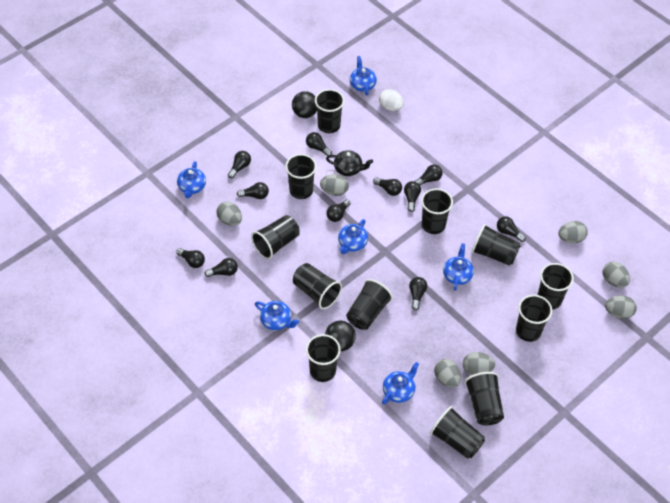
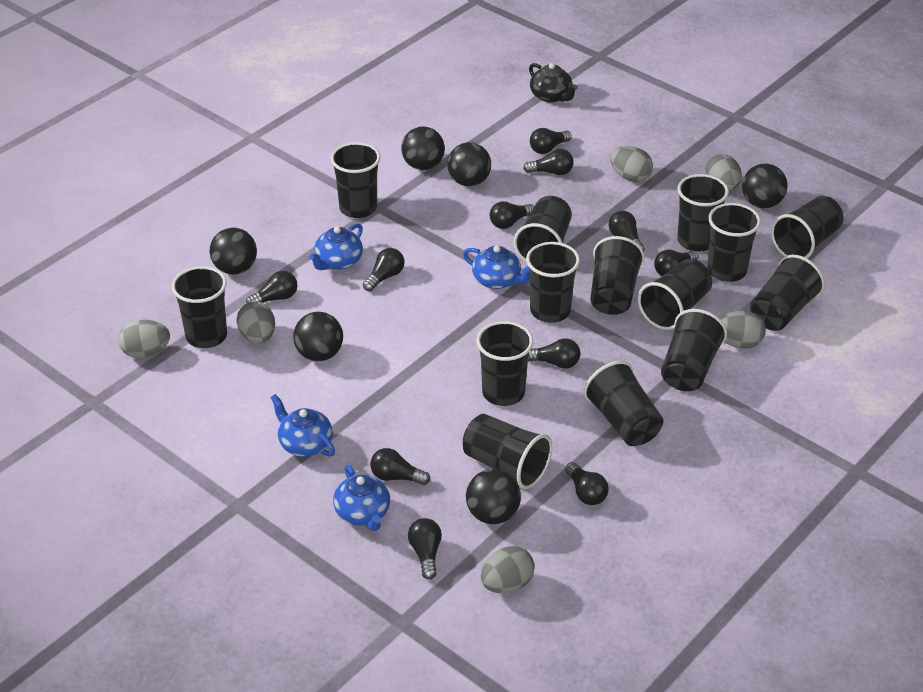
black ball: 2 -> 6
black cup: 12 -> 14
blue teapot: 6 -> 4
grey egg: 7 -> 6
white egg: 1 -> 0

